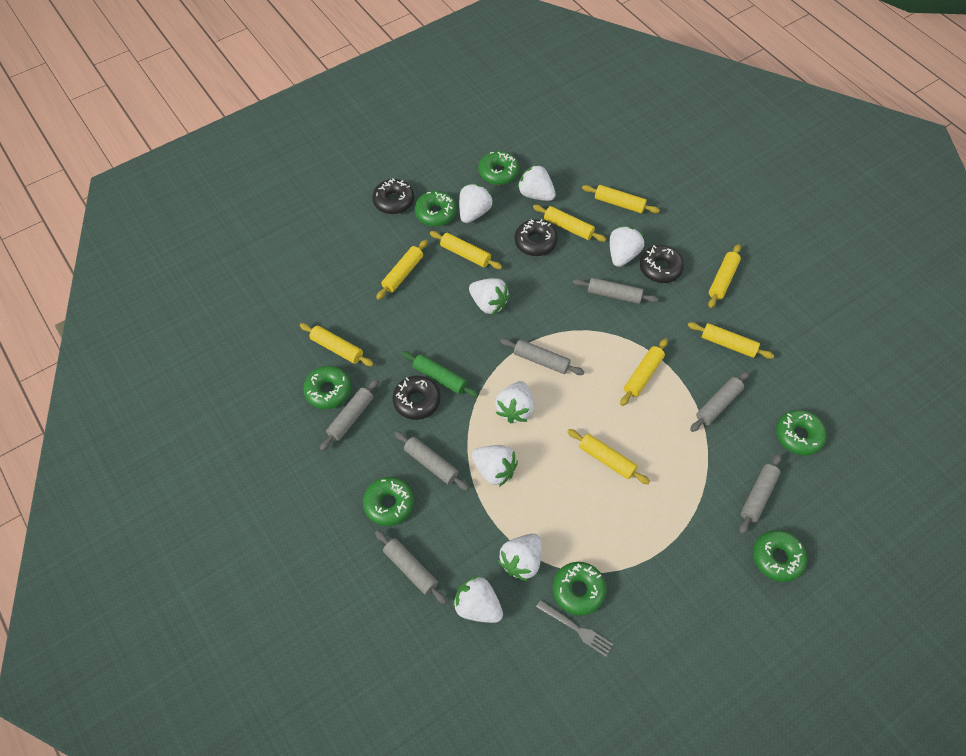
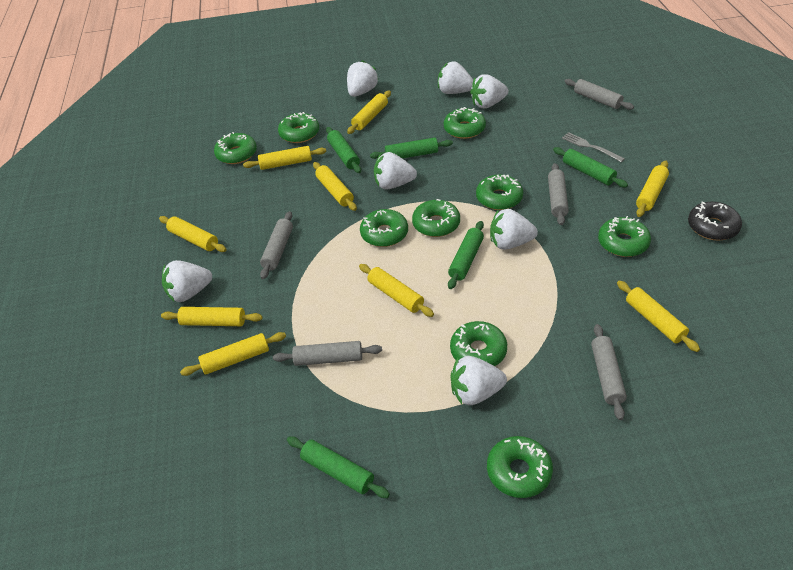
black donut: 4 -> 1
green donut: 7 -> 9
green rolling pin: 1 -> 5
grey rolling pin: 7 -> 5
white strawberry: 8 -> 7

